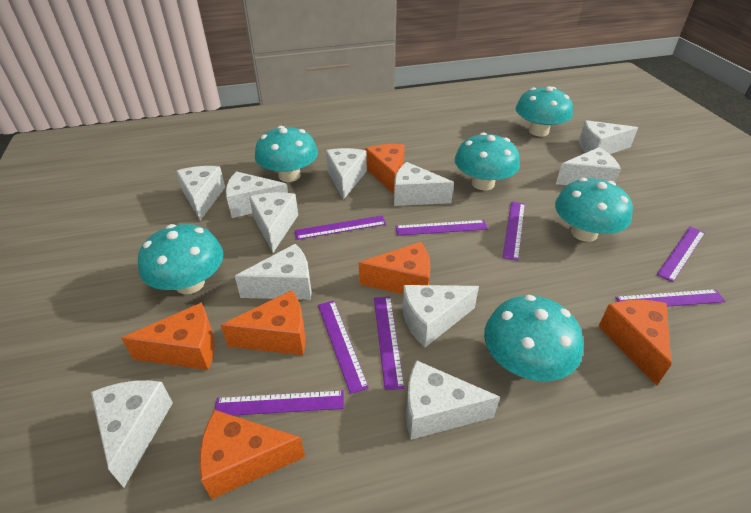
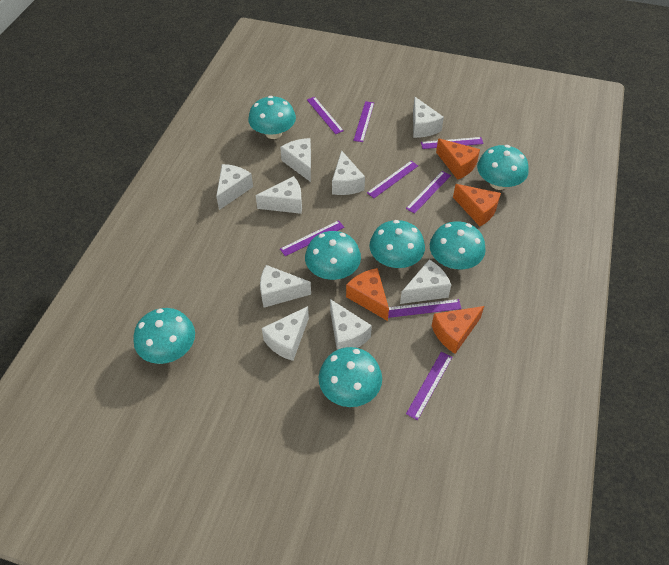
orange cheese: 6 -> 4
turquoise mushroom: 6 -> 7
white cheese: 11 -> 9

